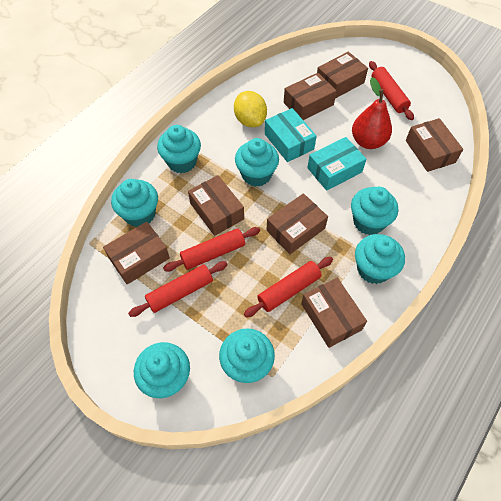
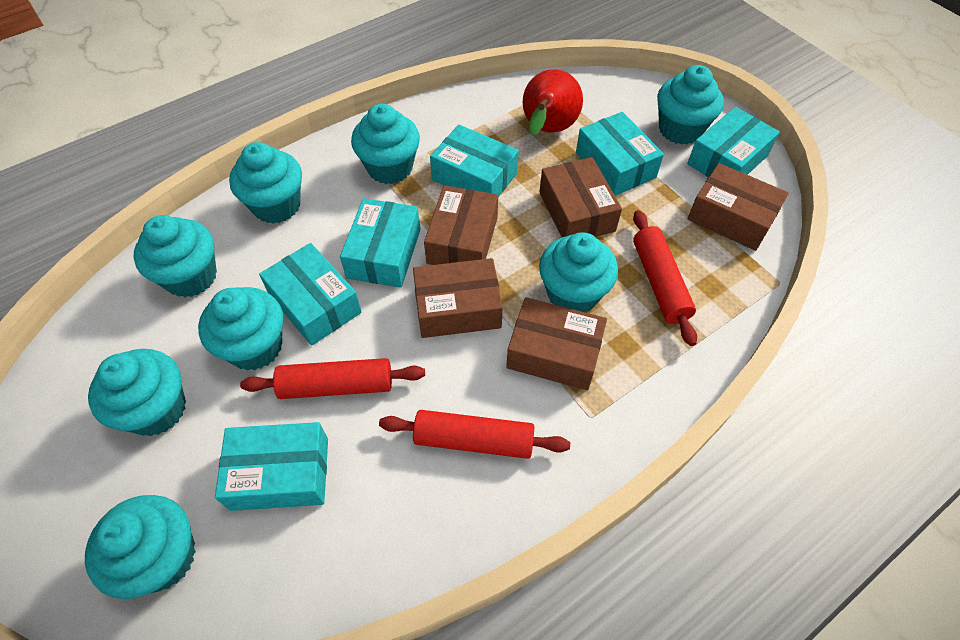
brown box: 7 -> 5
red rolling pin: 4 -> 3
turquoise box: 2 -> 6
turquoise cupcake: 7 -> 8
yellow lemon: 1 -> 0

